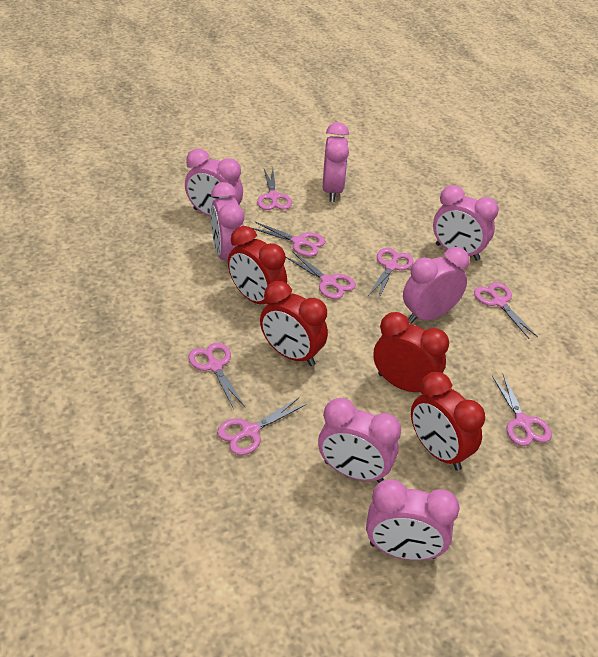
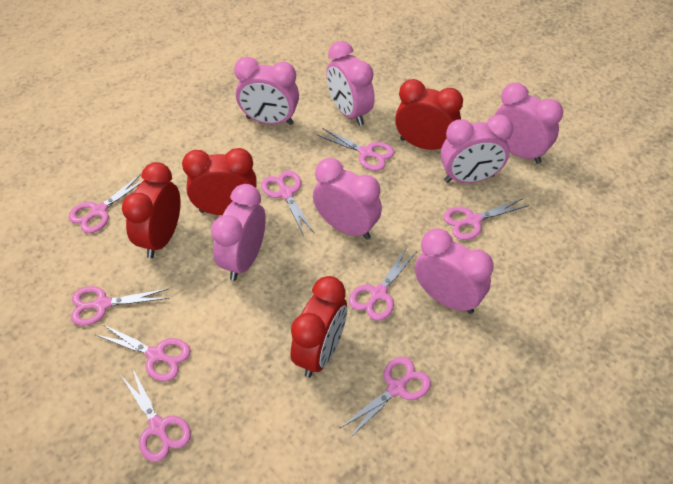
pink scissors: 8 -> 9

